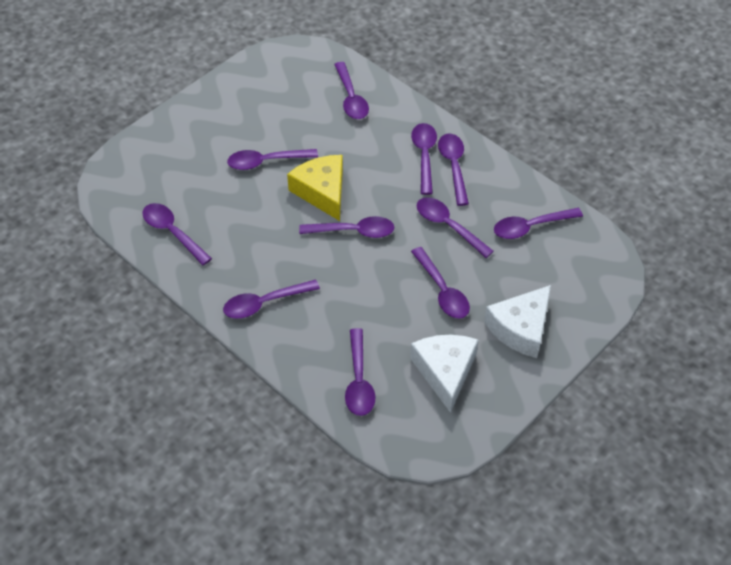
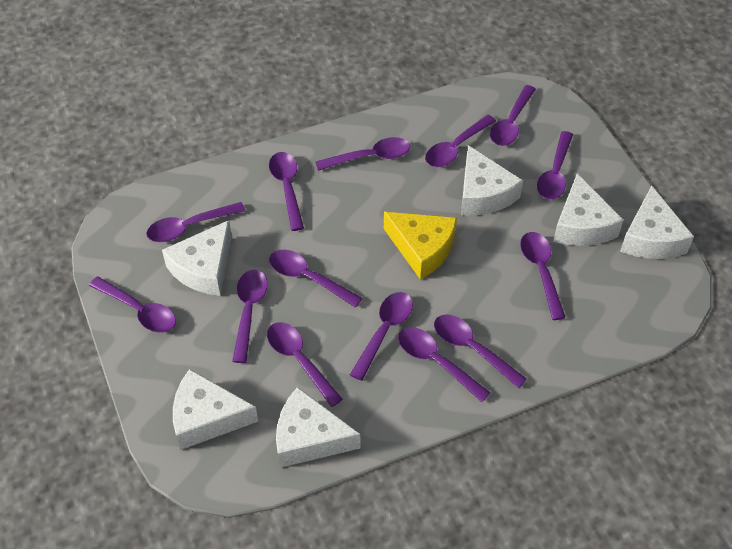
purple spoon: 11 -> 14
white cheese: 2 -> 6

